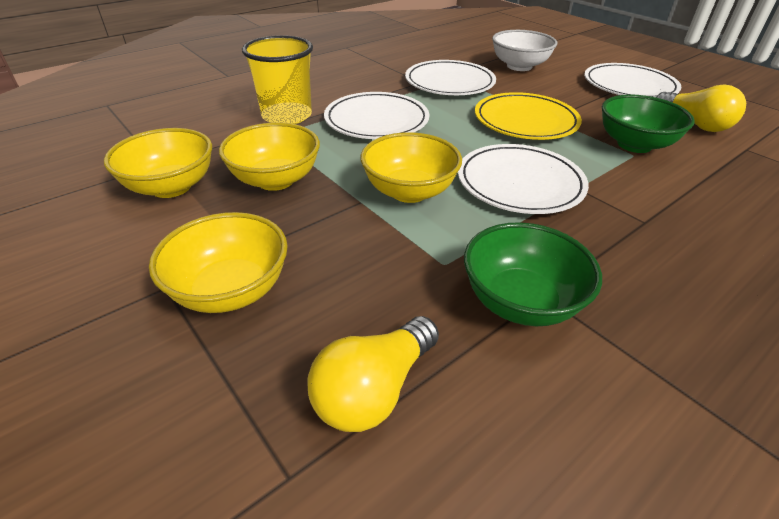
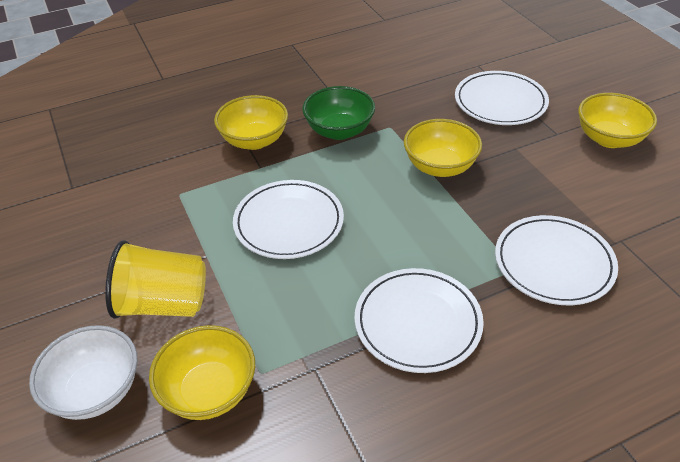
green bowl: 2 -> 1
yellow light bulb: 2 -> 0
yellow plate: 1 -> 0

